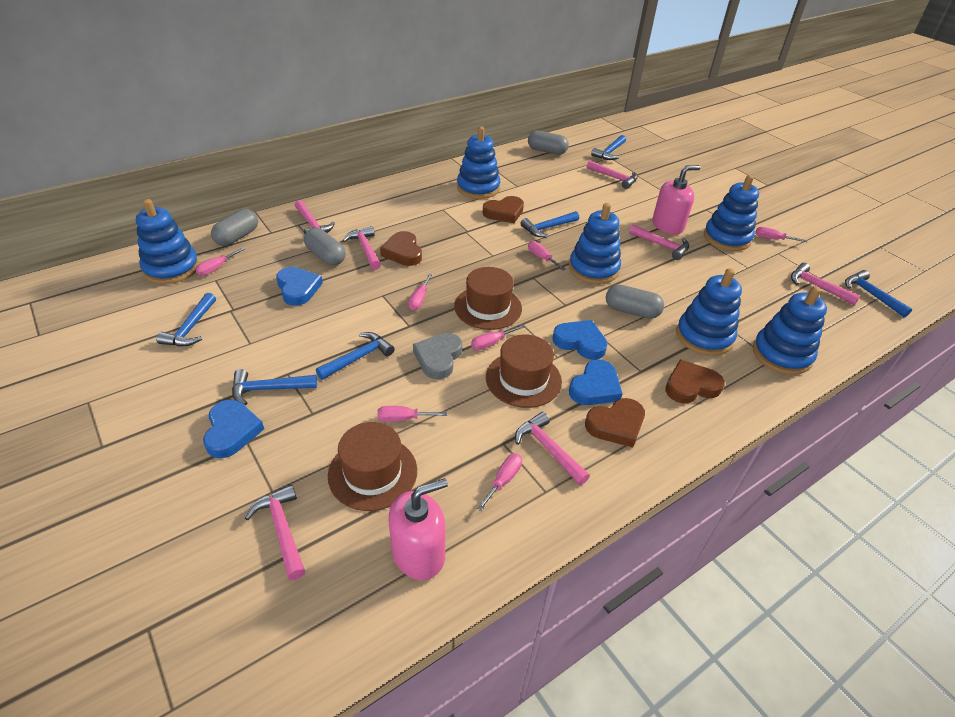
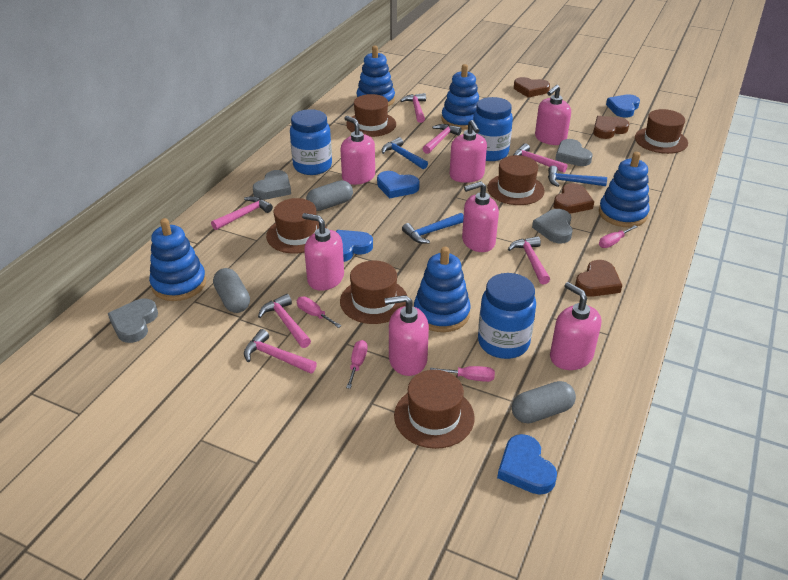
blue hammer: 6 -> 3
blue jar: 0 -> 3
blue stacking toy: 6 -> 5
brown hat: 3 -> 6
grey capsule: 4 -> 3
grey heart: 1 -> 4
pink screwdriver: 7 -> 4
pink soap dispenser: 2 -> 7

